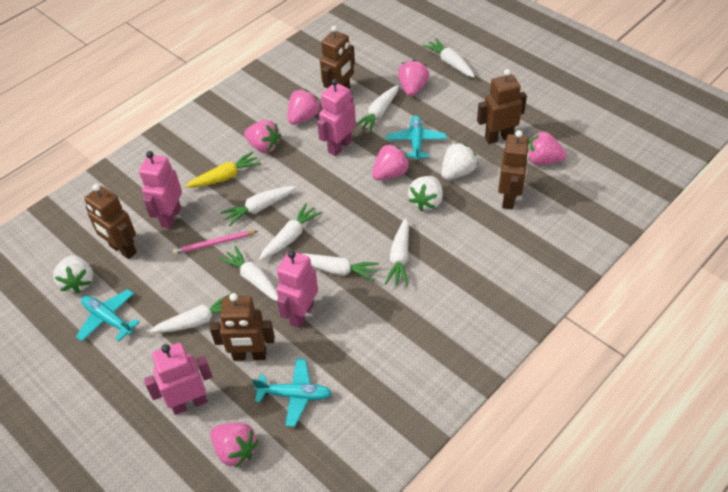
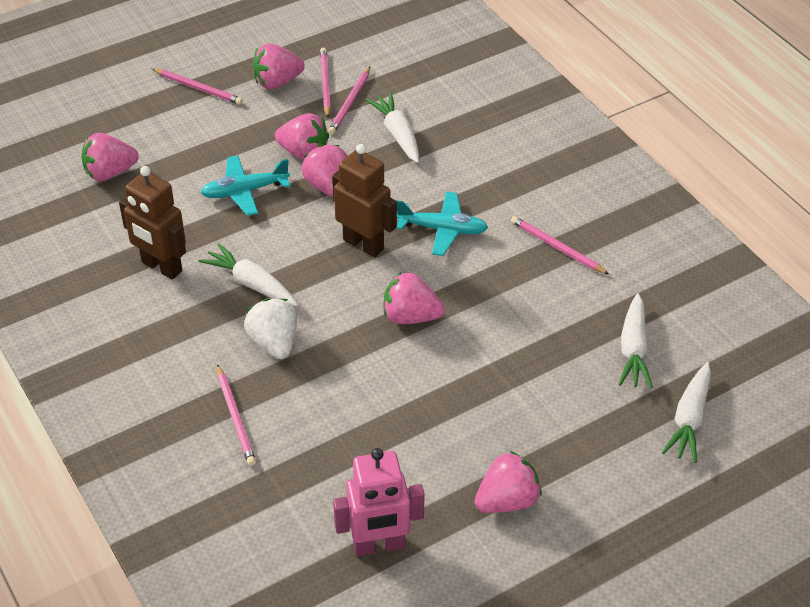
brown robot: 5 -> 2
pink pencil: 1 -> 5
pink robot: 4 -> 1
turquoise plane: 3 -> 2
white carrot: 8 -> 4
white strawberry: 3 -> 1
yellow carrot: 1 -> 0

